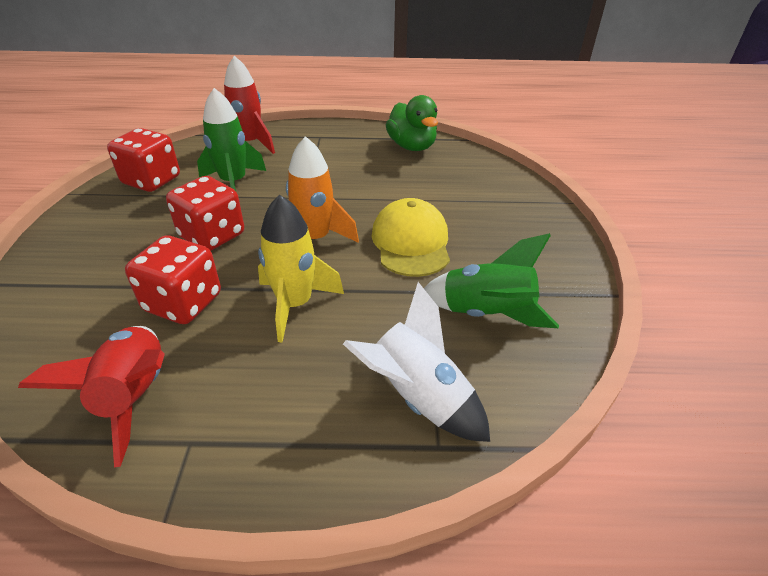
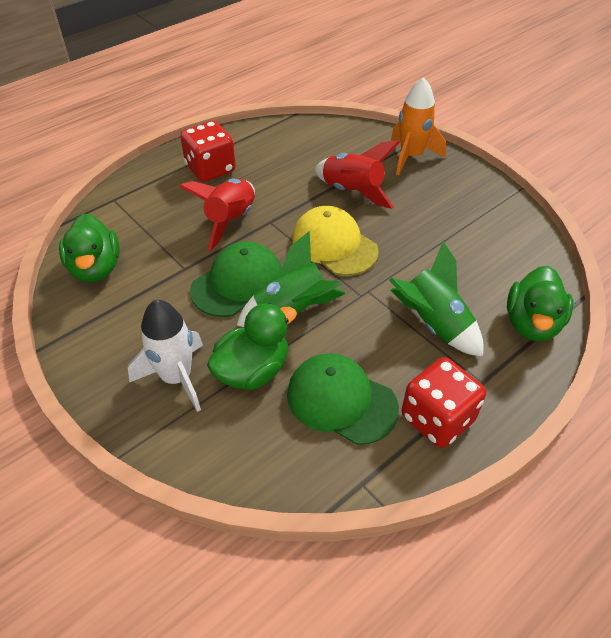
green cap: 0 -> 2
green duck: 1 -> 3
red dice: 3 -> 2
yellow rocket: 1 -> 0

